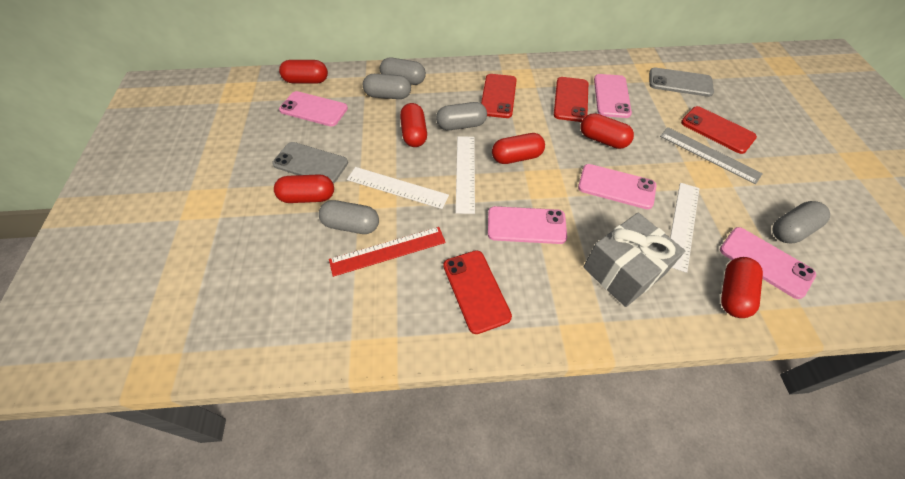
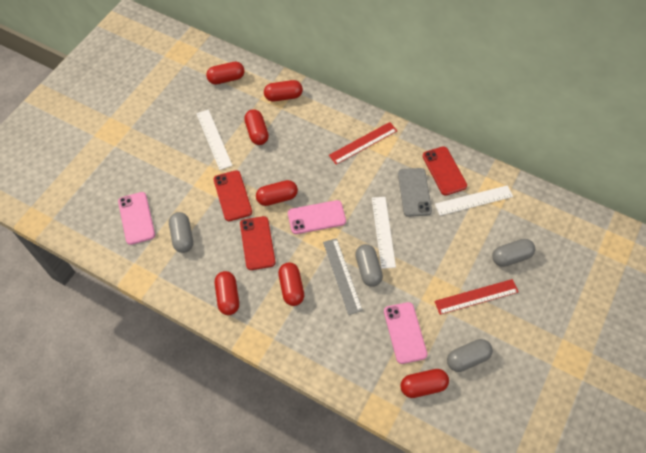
grey capsule: 5 -> 4
grey gift: 1 -> 0
grey phone: 2 -> 1
pink phone: 5 -> 3
red capsule: 6 -> 7
red phone: 4 -> 3
red ruler: 1 -> 2

